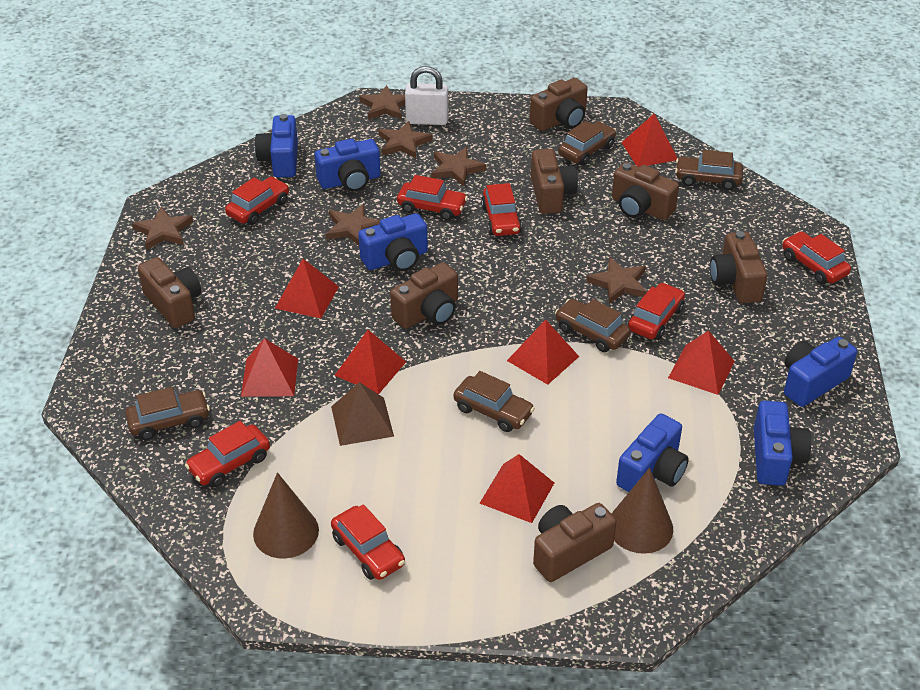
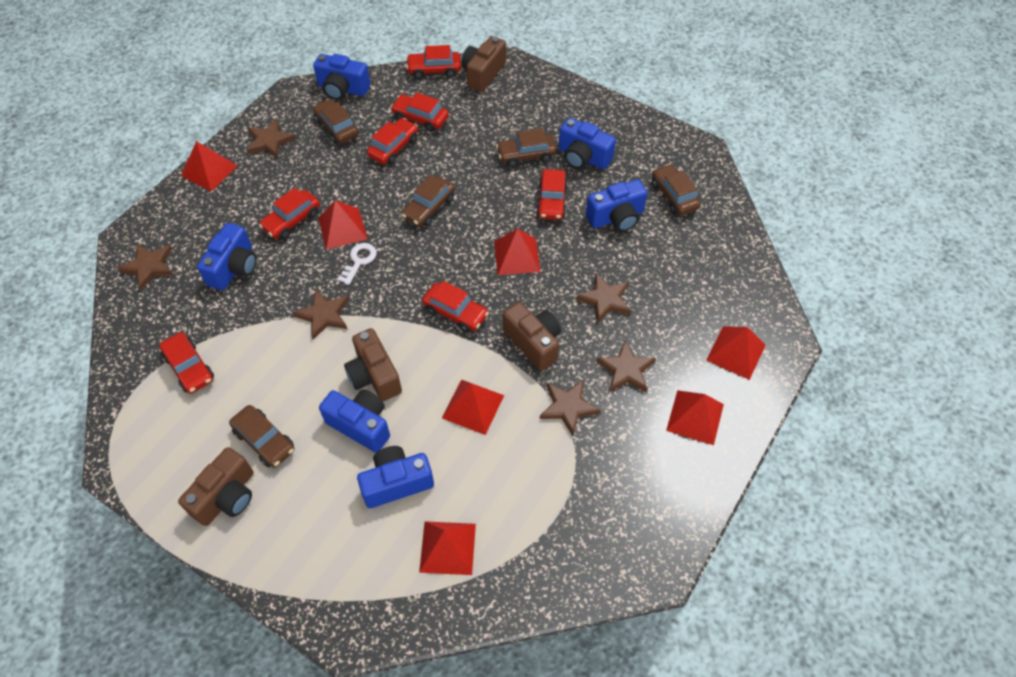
brown camera: 7 -> 4
brown cone: 2 -> 0
brown pyramid: 1 -> 0
white key: 0 -> 1
white padlock: 1 -> 0

